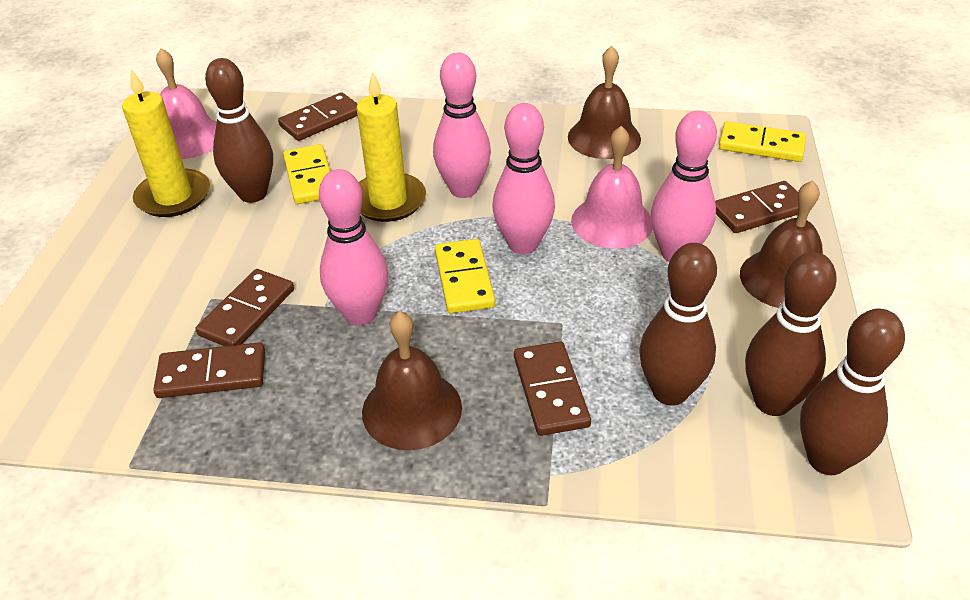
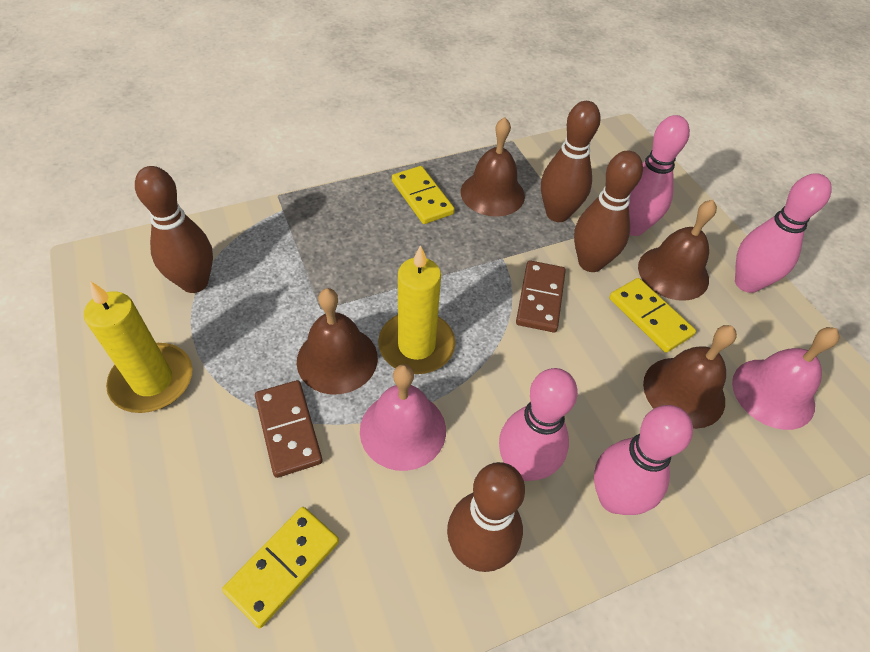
brown bell: 3 -> 4
brown domino: 5 -> 2

